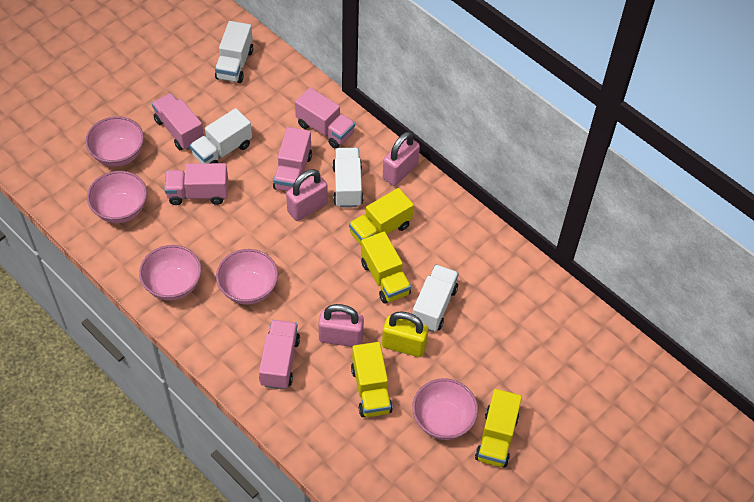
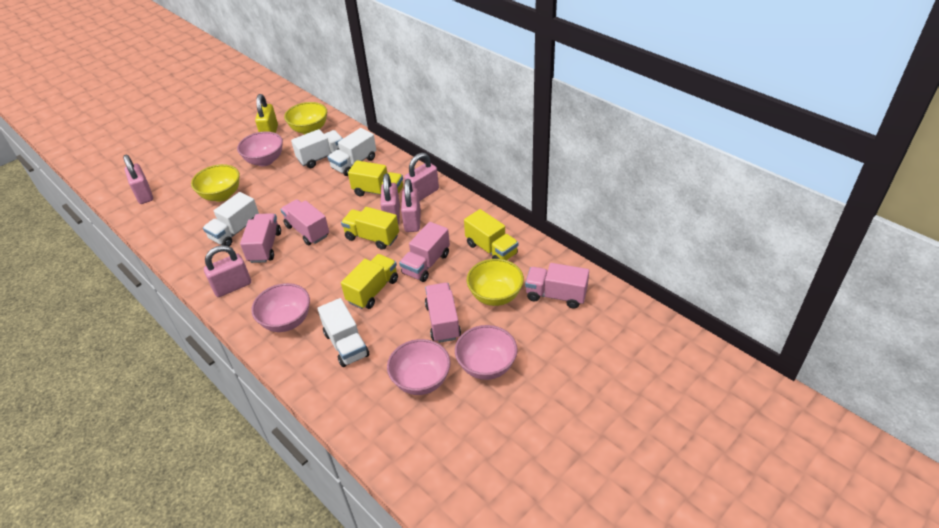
pink bowl: 5 -> 4
pink padlock: 3 -> 5
yellow bowl: 0 -> 3

